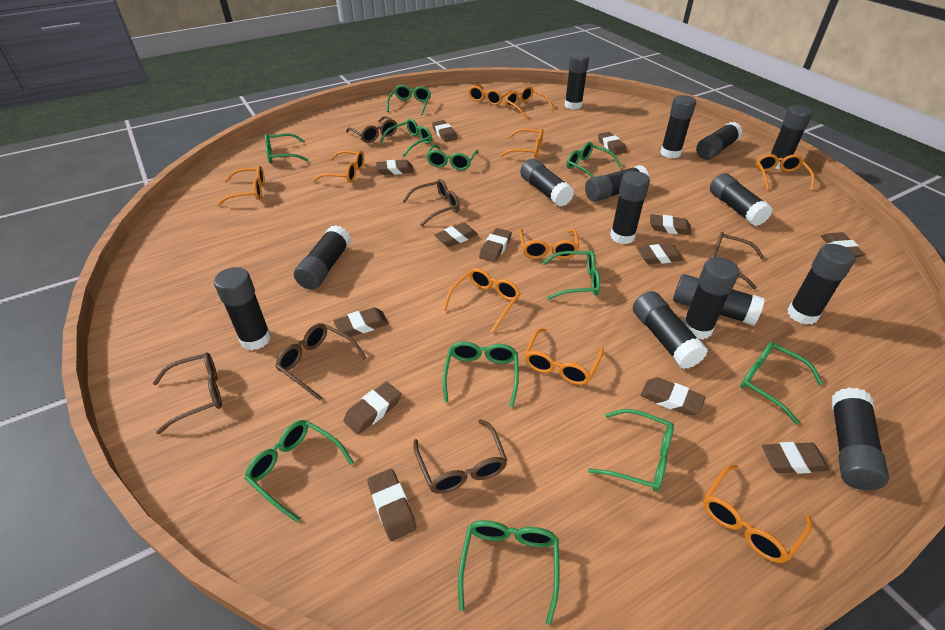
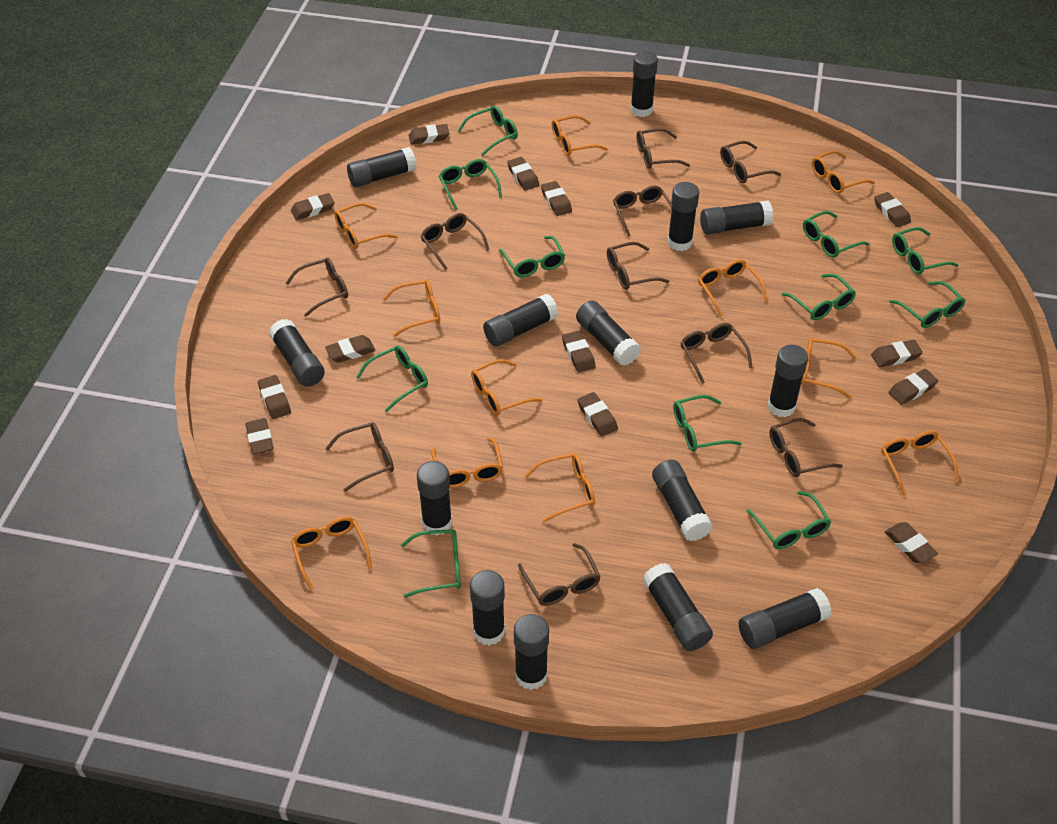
black glue stick: 15 -> 14
brown glasses: 6 -> 10
orange glasses: 10 -> 11

